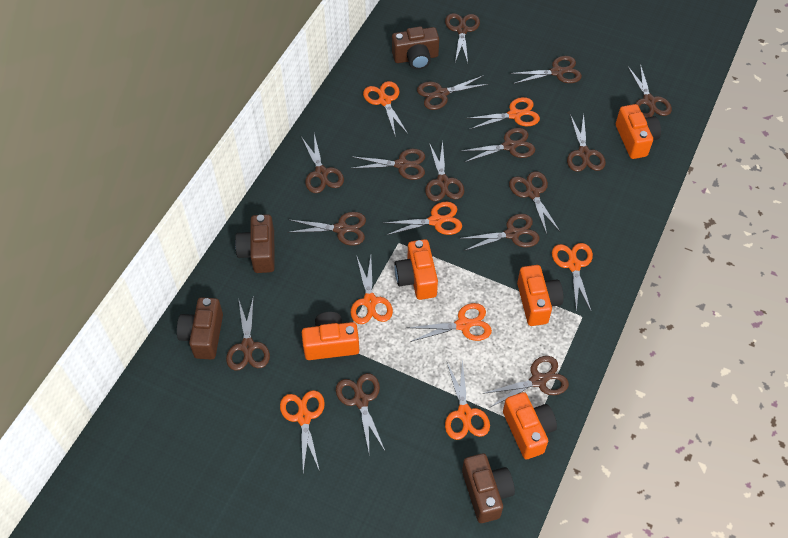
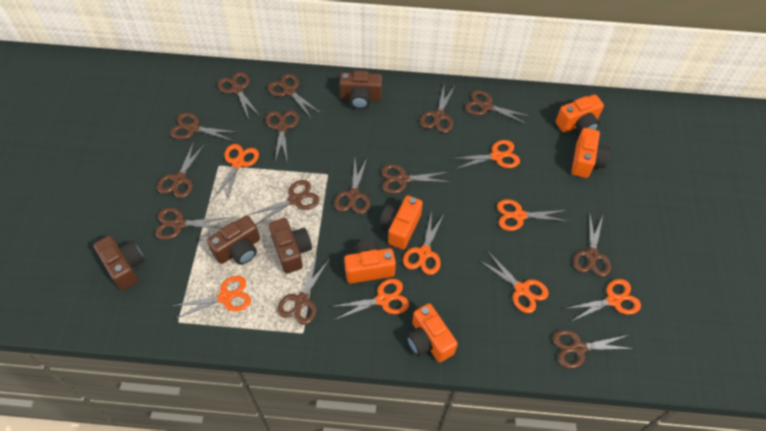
brown scissors: 15 -> 14

